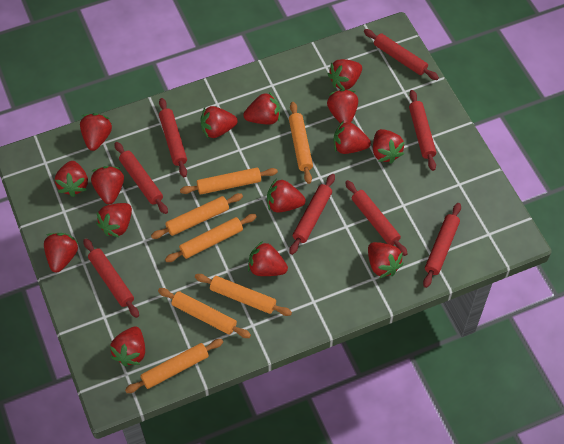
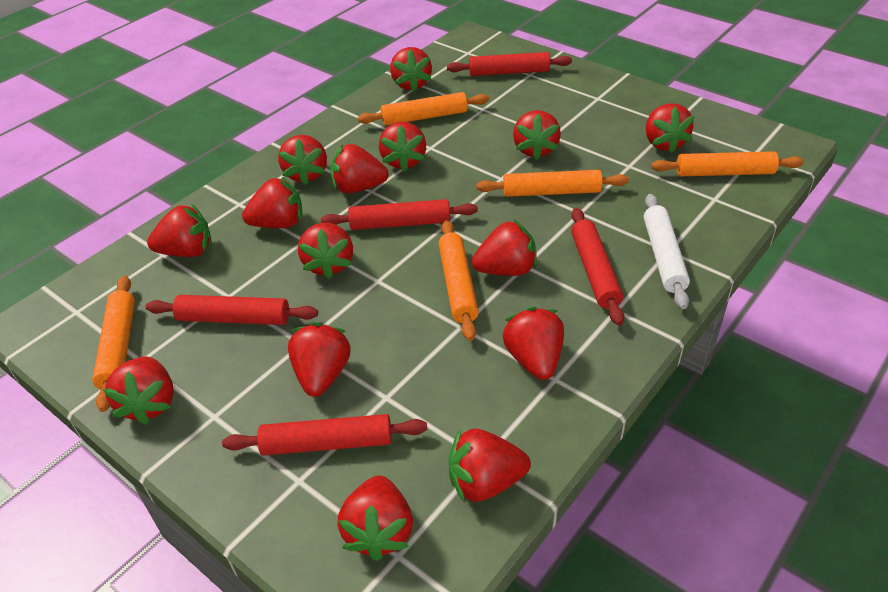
orange rolling pin: 7 -> 5
red rolling pin: 8 -> 5
white rolling pin: 0 -> 1

